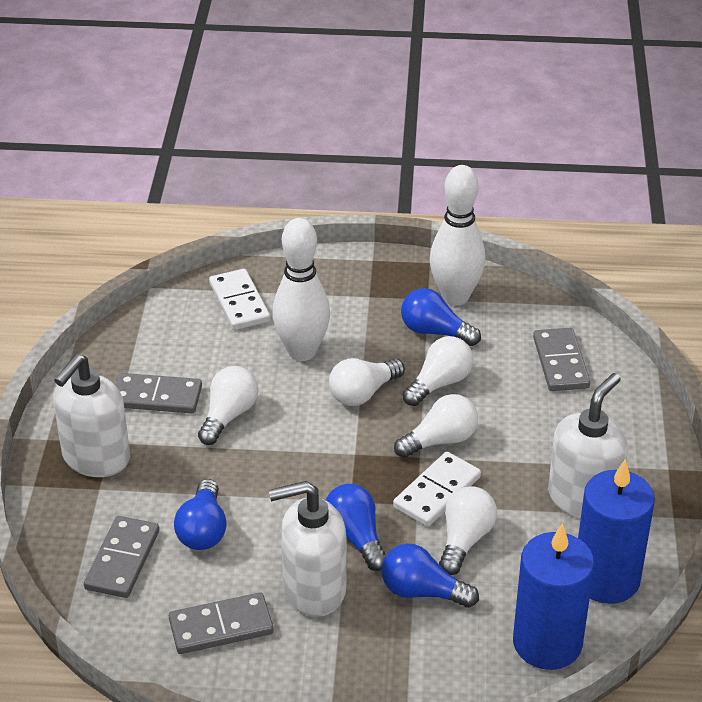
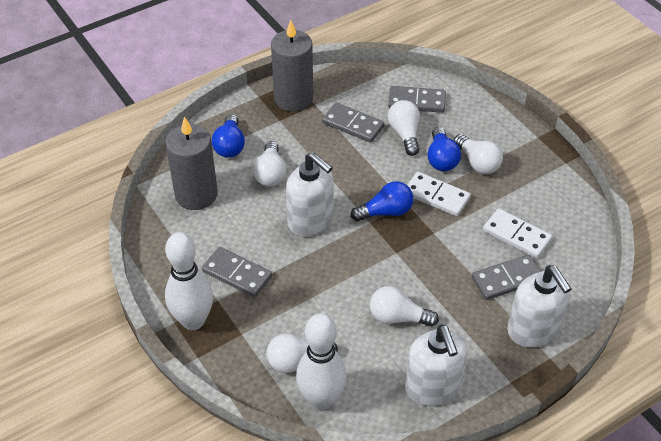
blue candle: 2 -> 0
blue light bulb: 4 -> 3
grey candle: 0 -> 2

